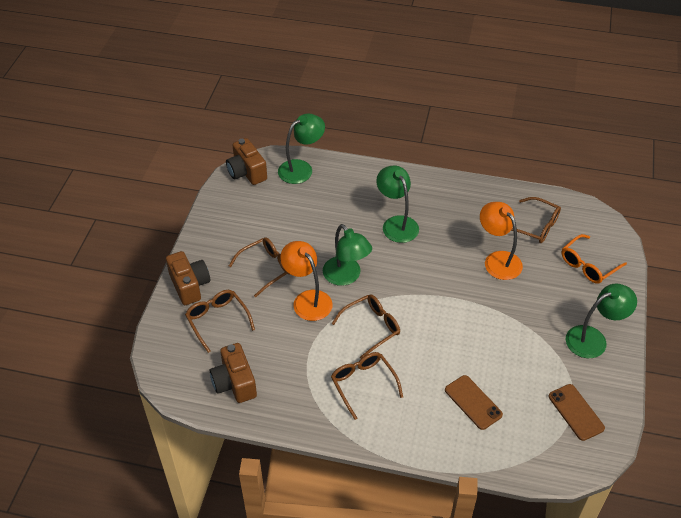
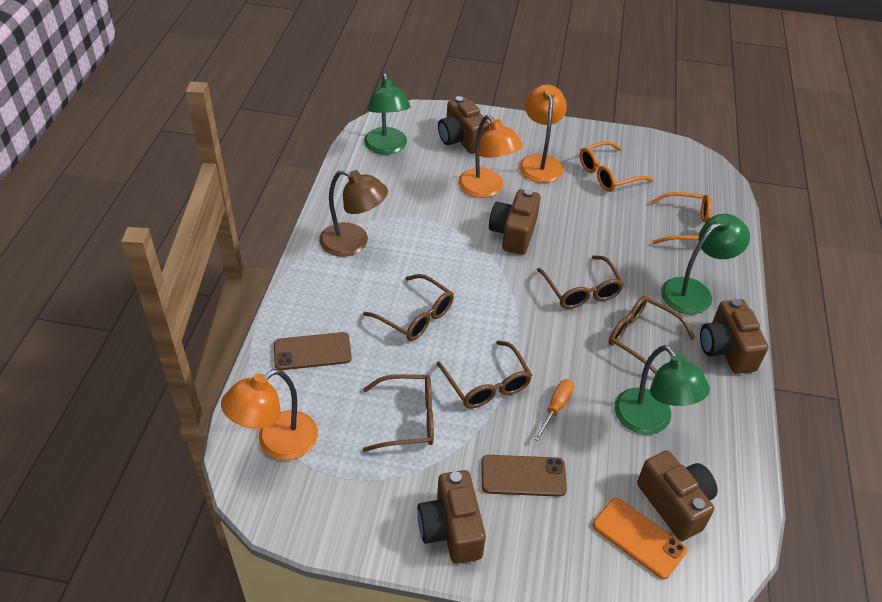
brown camera: 3 -> 5
brown lamp: 0 -> 1
green lamp: 4 -> 3
orange glasses: 1 -> 2
orange lamp: 2 -> 3
orange phone: 0 -> 1
orange screwdriver: 0 -> 1

